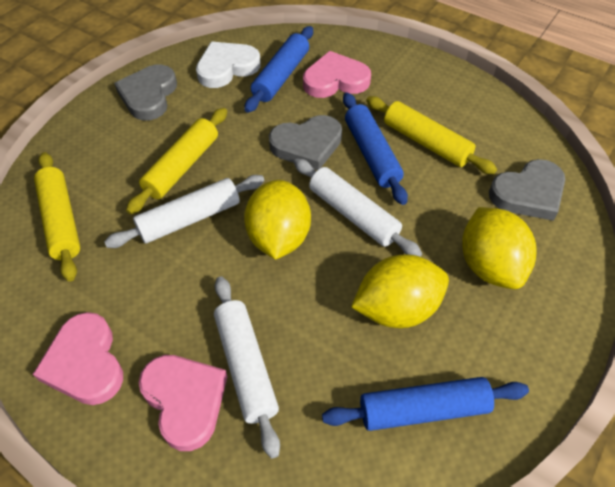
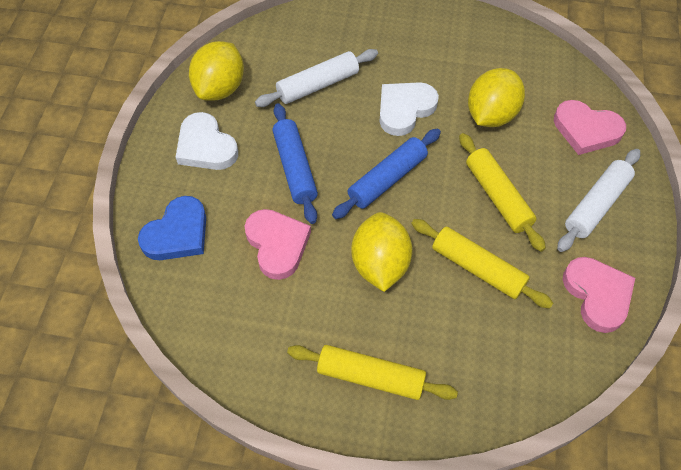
blue heart: 0 -> 1
blue rolling pin: 3 -> 2
grey heart: 3 -> 0
white heart: 1 -> 2
white rolling pin: 3 -> 2

